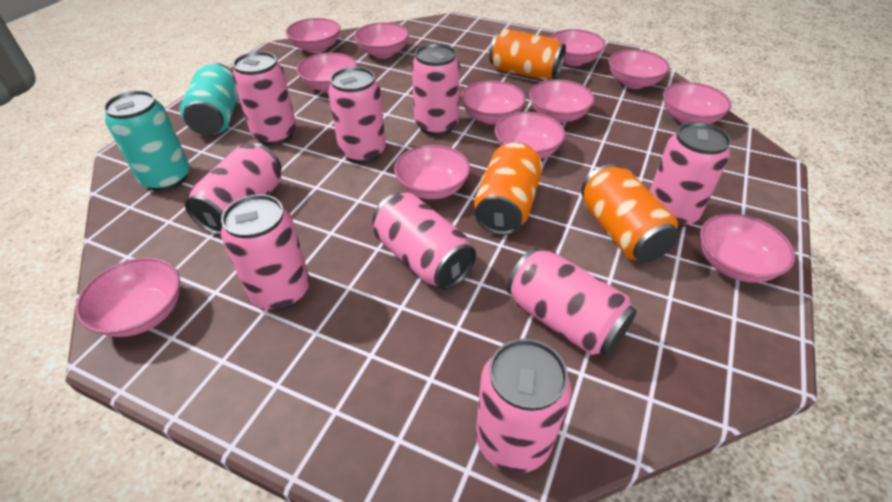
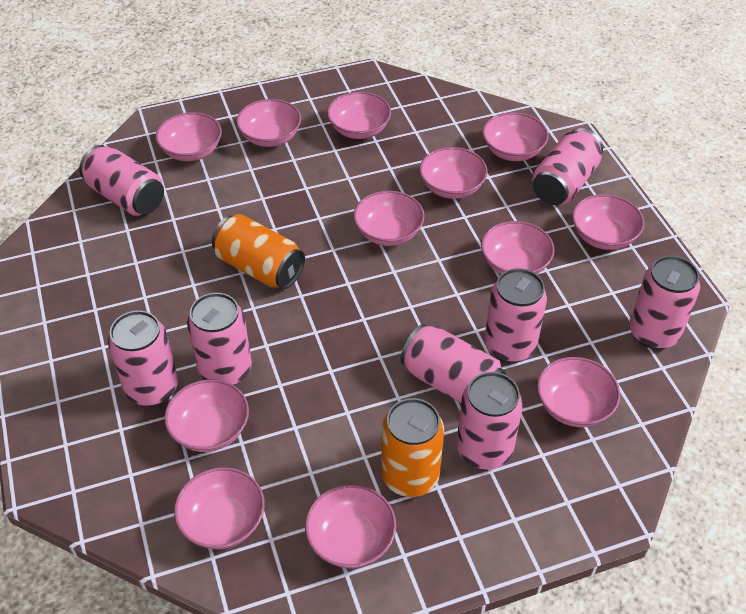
orange can: 3 -> 2
pink can: 9 -> 8
turquoise can: 2 -> 0

